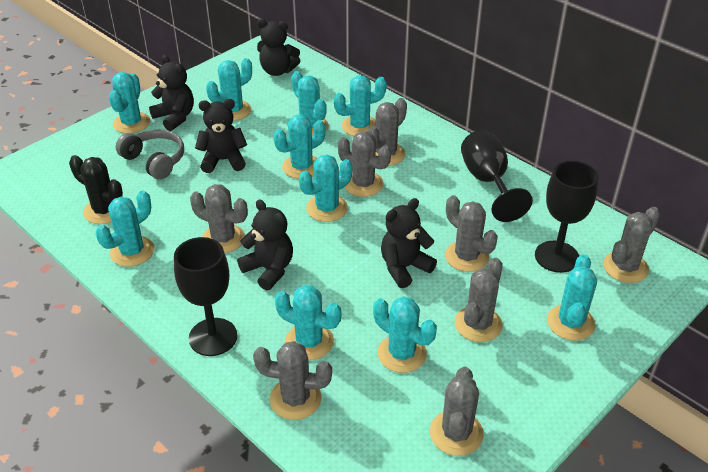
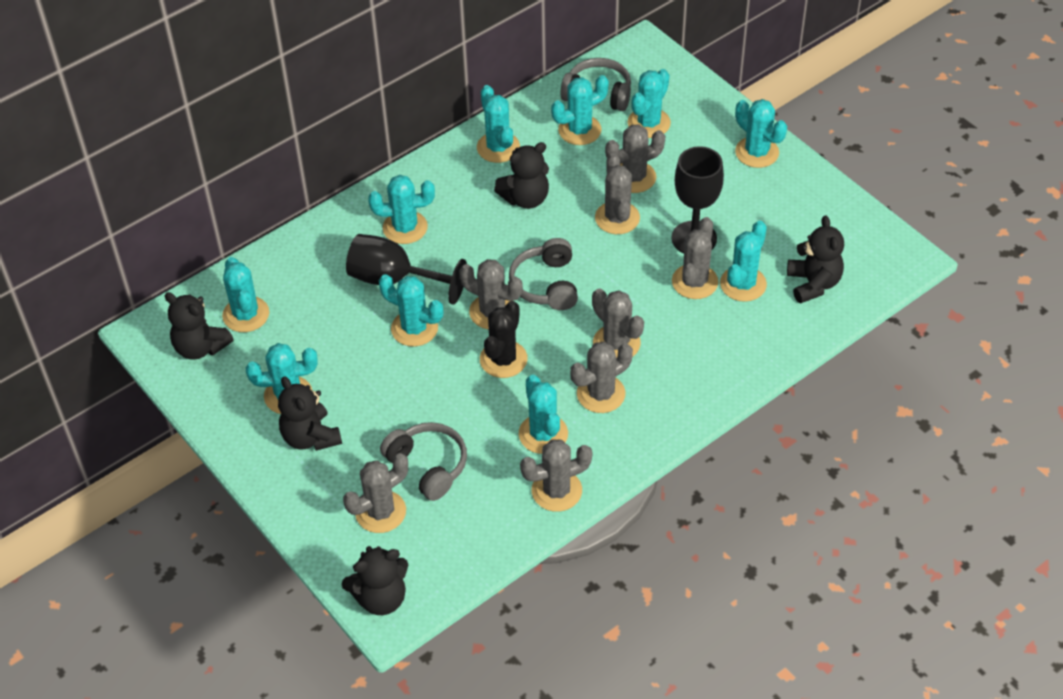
black goblet: 3 -> 2
grey headphones: 1 -> 3

